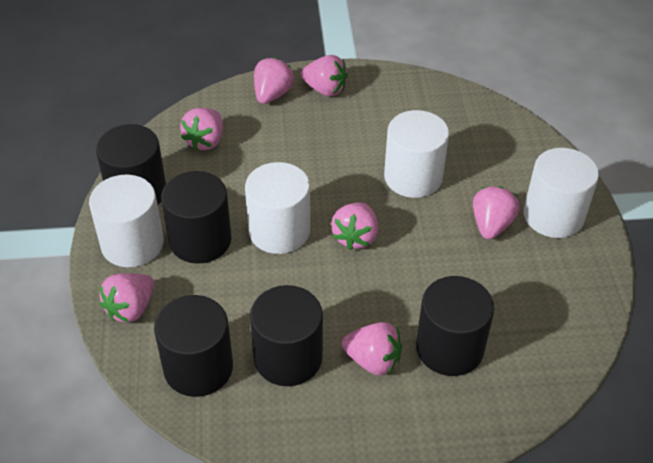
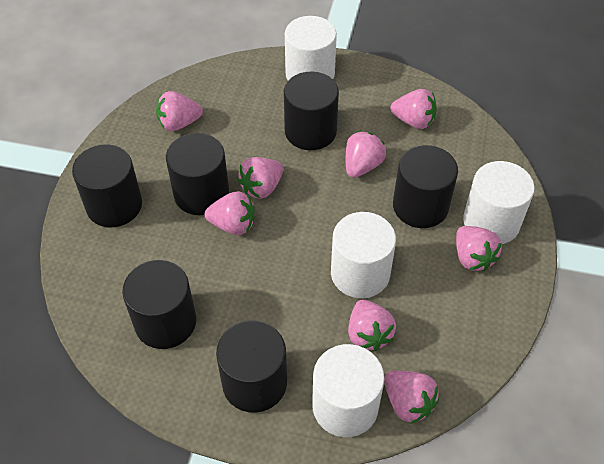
black cylinder: 5 -> 6
pink strawberry: 7 -> 8

